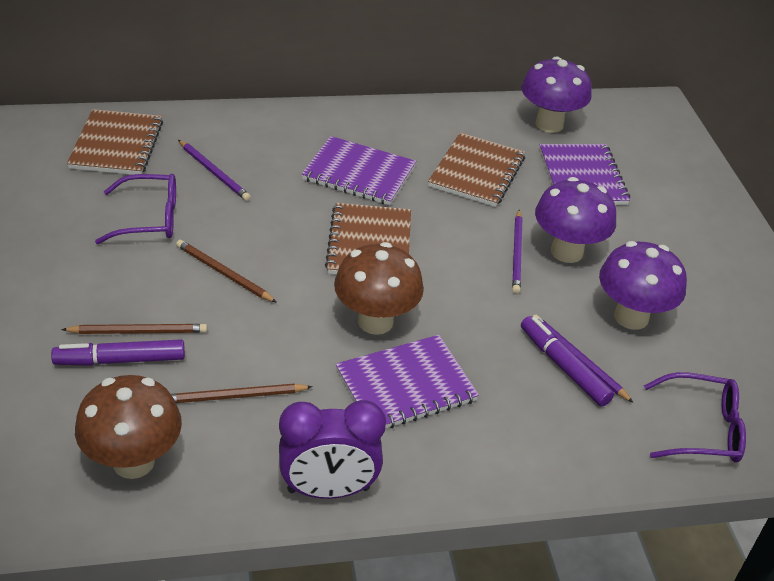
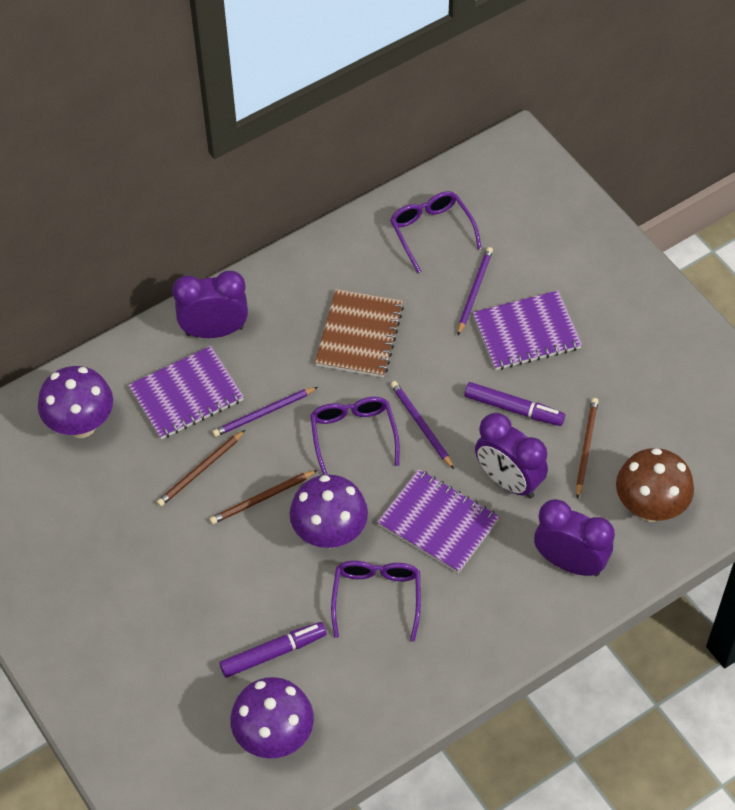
brown mushroom: 2 -> 1
brown notebook: 3 -> 1
purple clock: 1 -> 3
purple glasses: 2 -> 3

